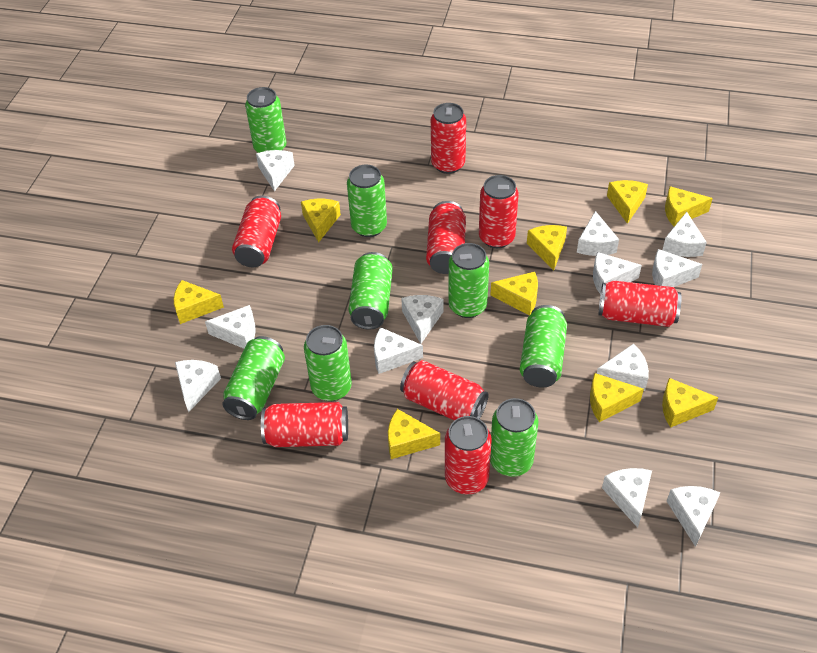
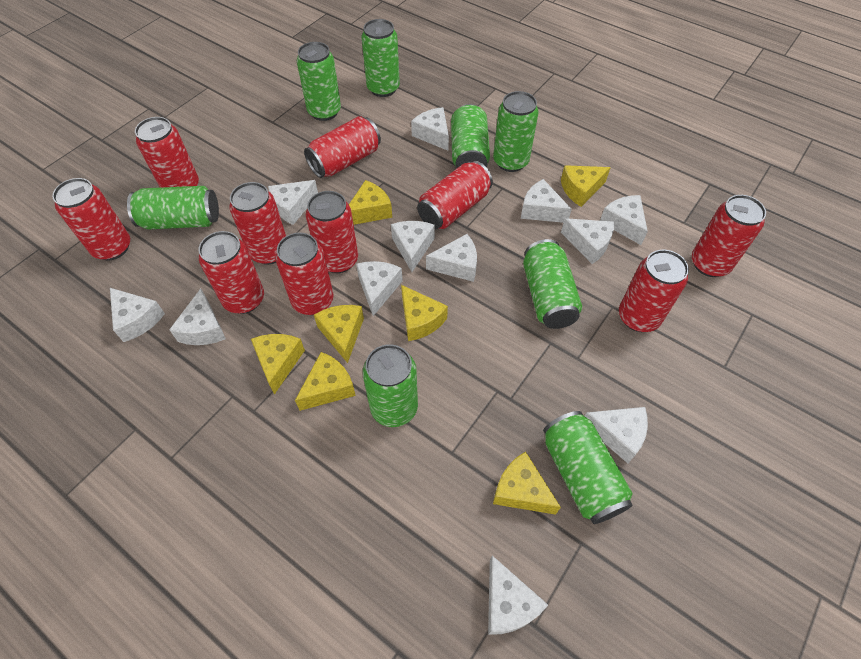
red can: 8 -> 10
yellow cheese: 9 -> 7

